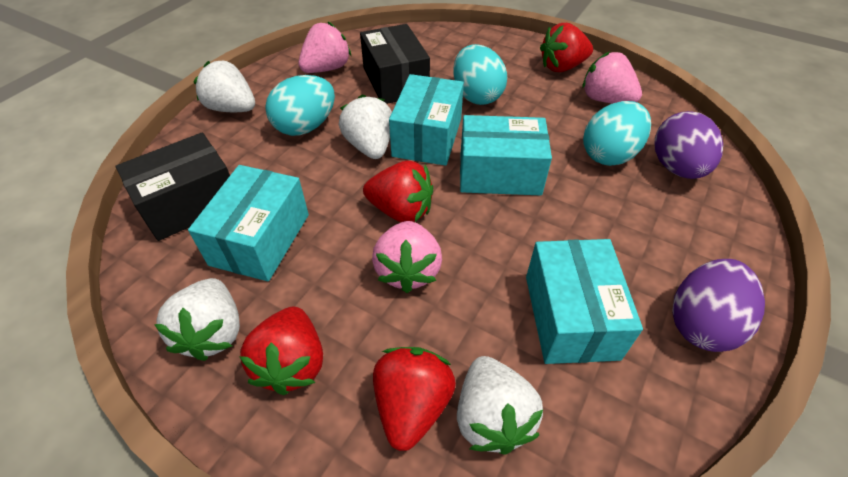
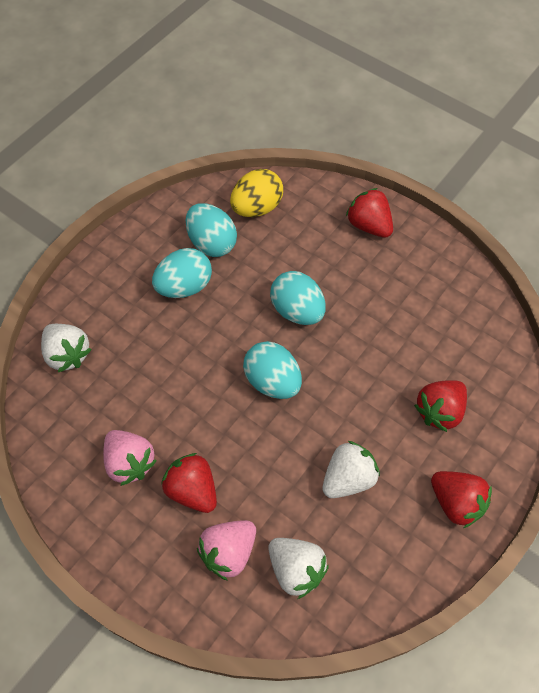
black box: 2 -> 0
pink strawberry: 3 -> 2
purple egg: 2 -> 0
turquoise box: 4 -> 0
turquoise egg: 3 -> 4
white strawberry: 4 -> 3
yellow egg: 0 -> 1

